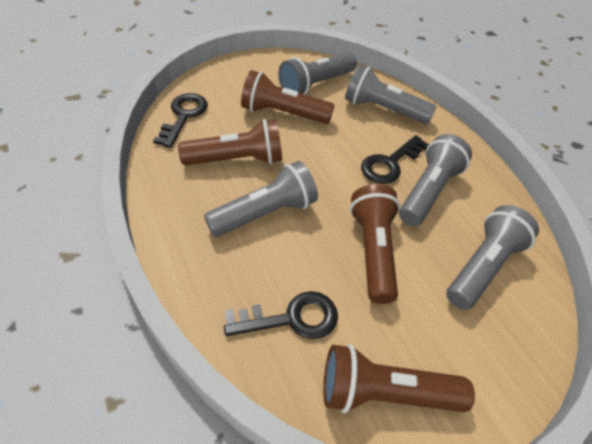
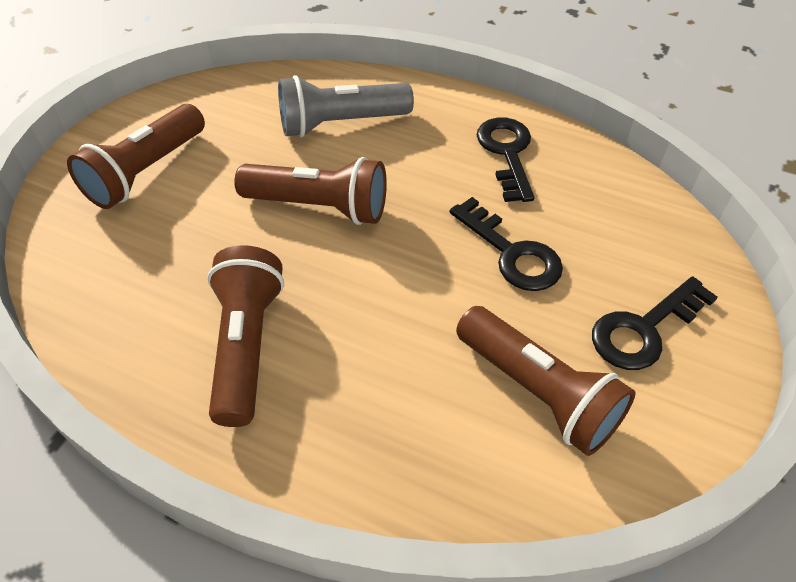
grey flashlight: 5 -> 1

